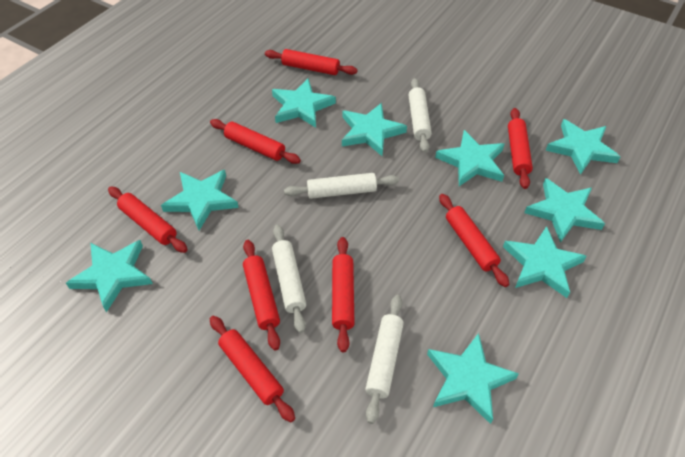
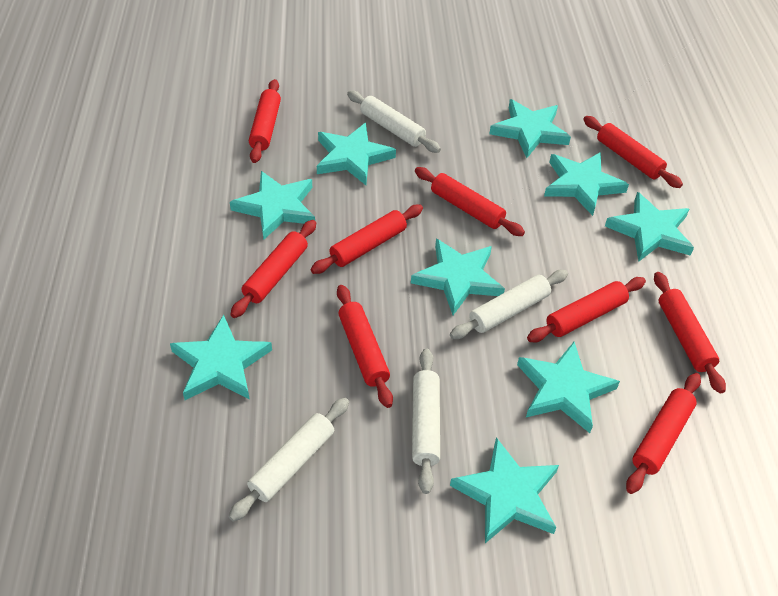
red rolling pin: 8 -> 9

